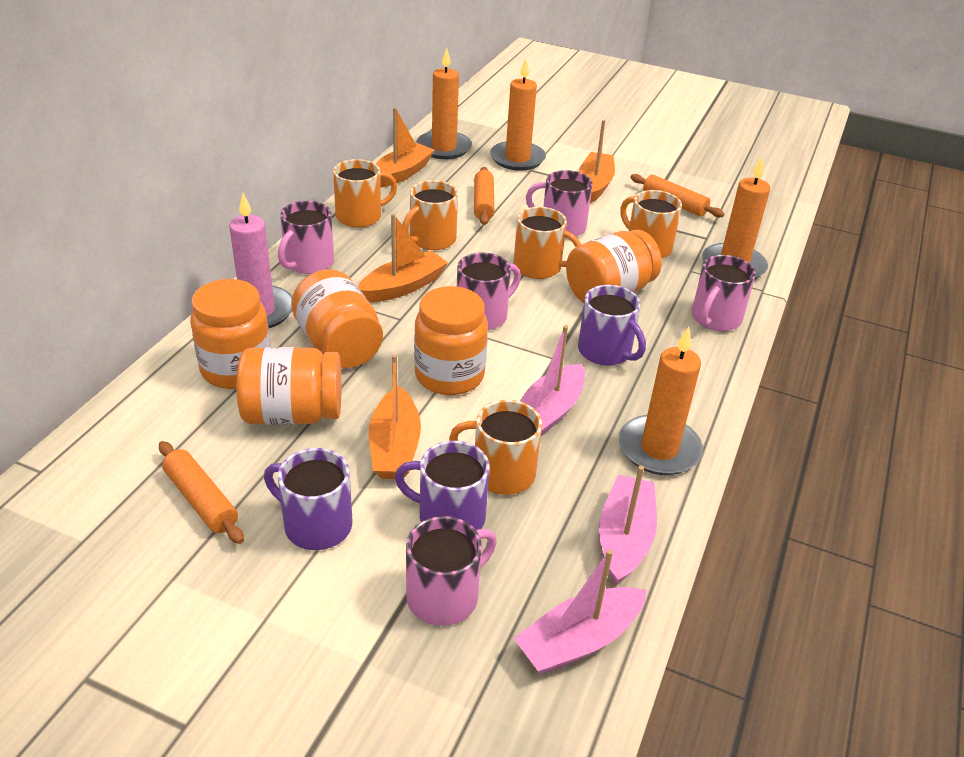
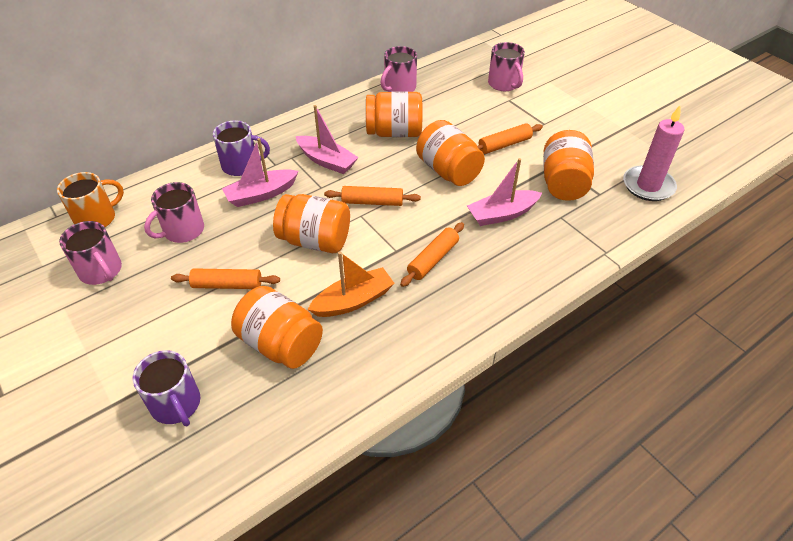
orange boat: 4 -> 1
orange candle: 4 -> 0
orange mug: 5 -> 1
orange rolling pin: 3 -> 4
pink mug: 5 -> 4
purple mug: 3 -> 2

